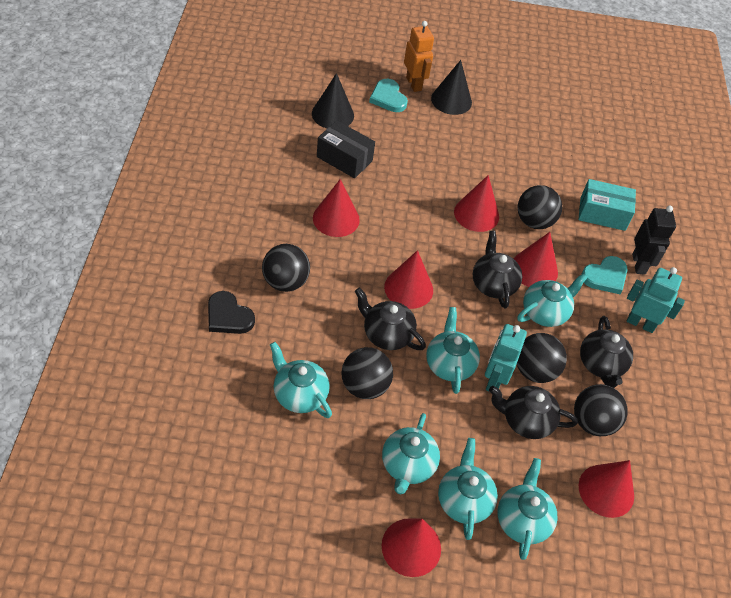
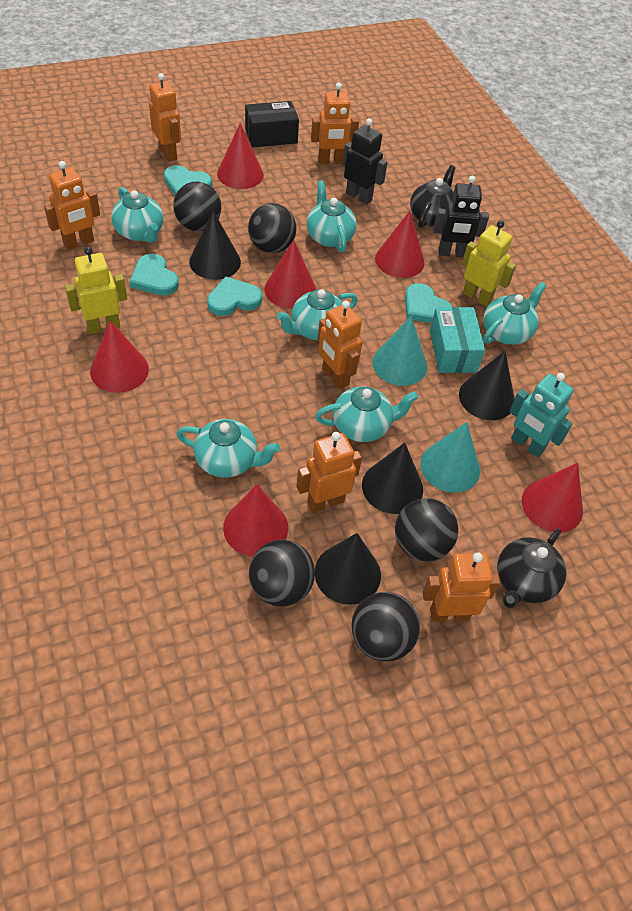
black cone: 2 -> 4
black heart: 1 -> 0
black robot: 1 -> 2
black teapot: 4 -> 2
orange robot: 1 -> 6
turquoise cone: 0 -> 2
turquoise heart: 2 -> 4
turquoise robot: 2 -> 1
yellow robot: 0 -> 2

